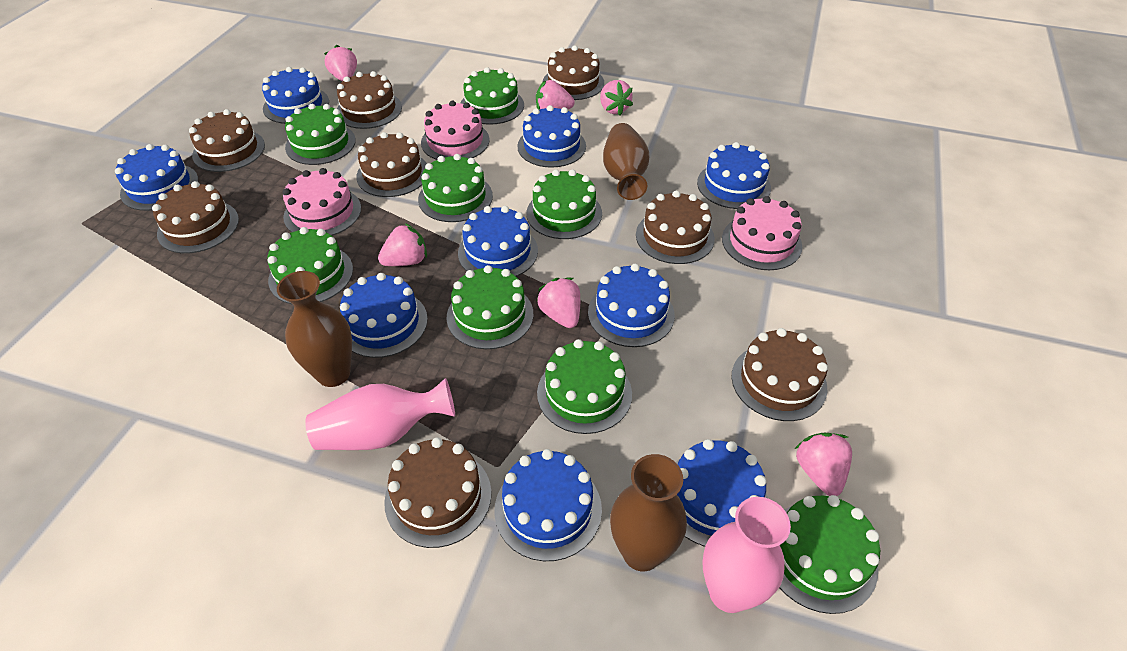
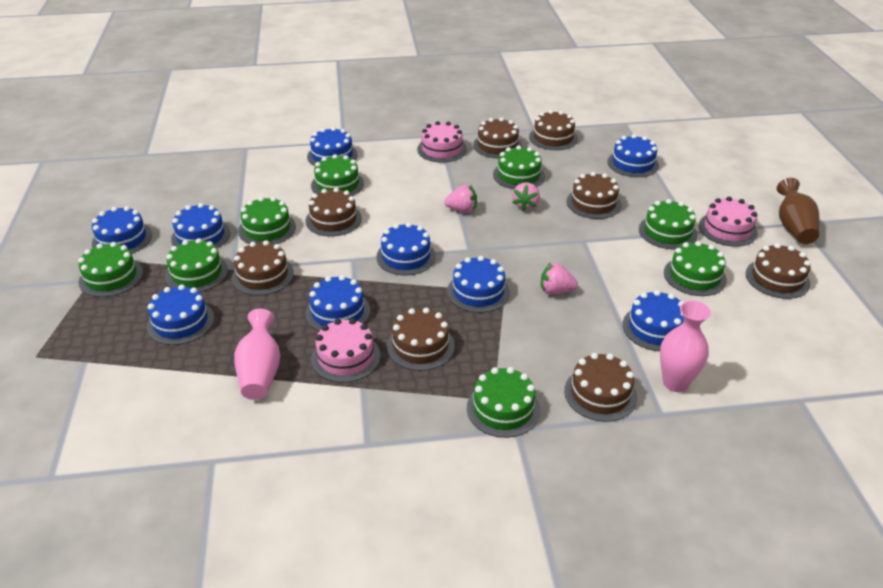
brown vase: 3 -> 1
pink strawberry: 6 -> 3

